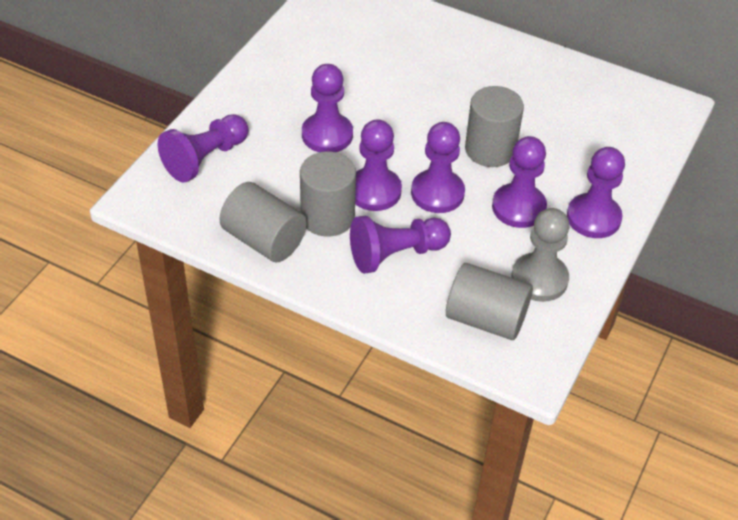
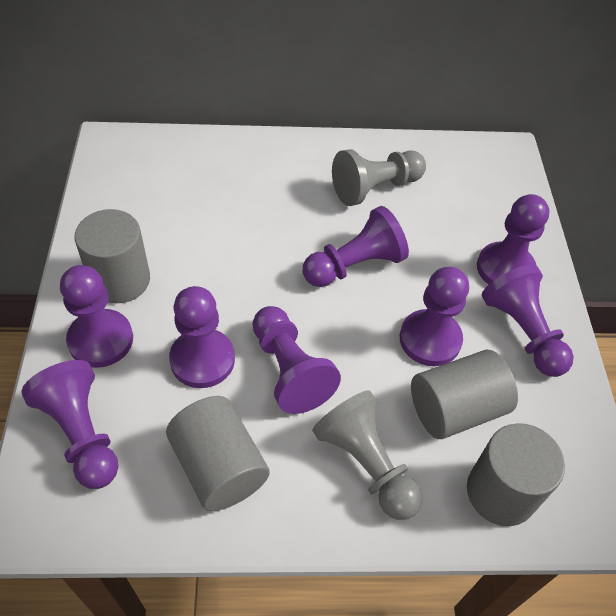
grey pawn: 1 -> 2
purple pawn: 7 -> 8

